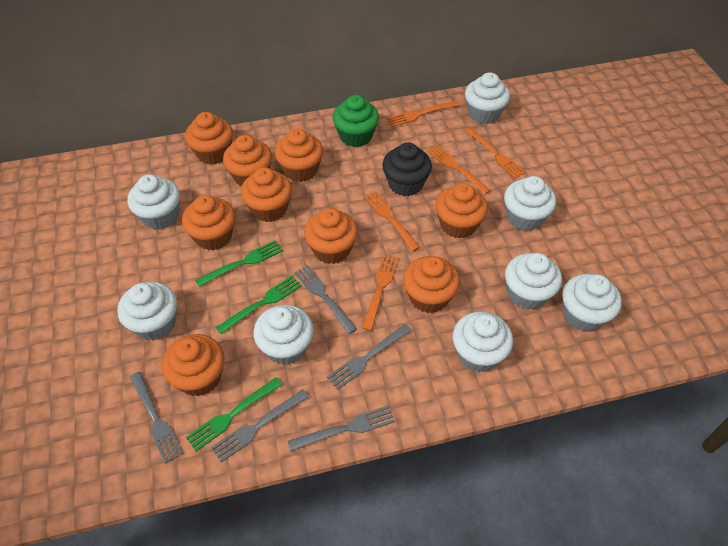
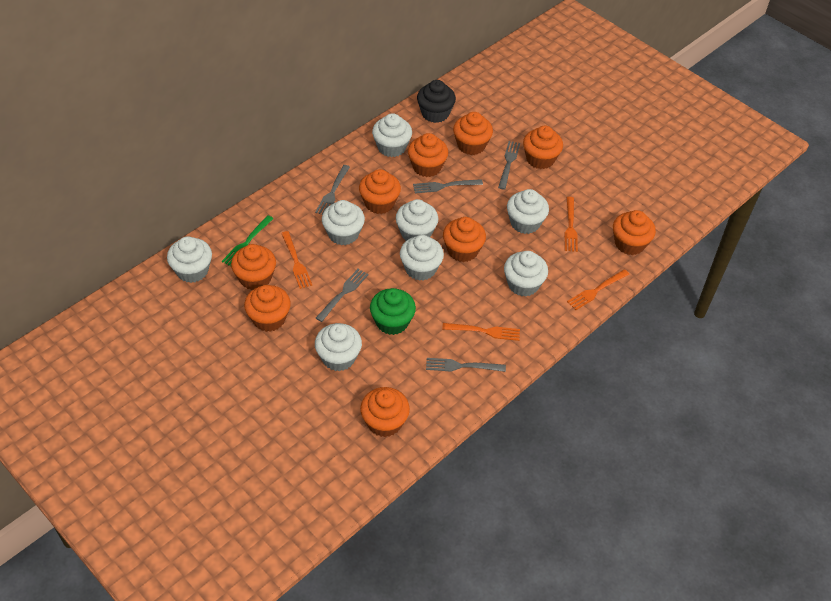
green fork: 3 -> 1
orange fork: 5 -> 4

